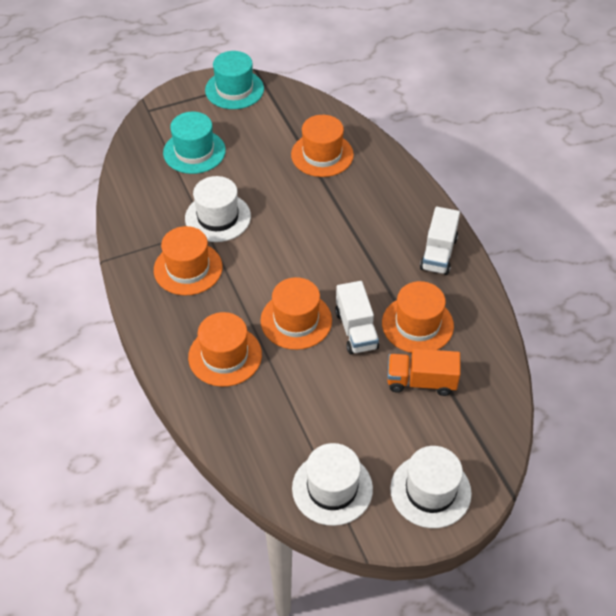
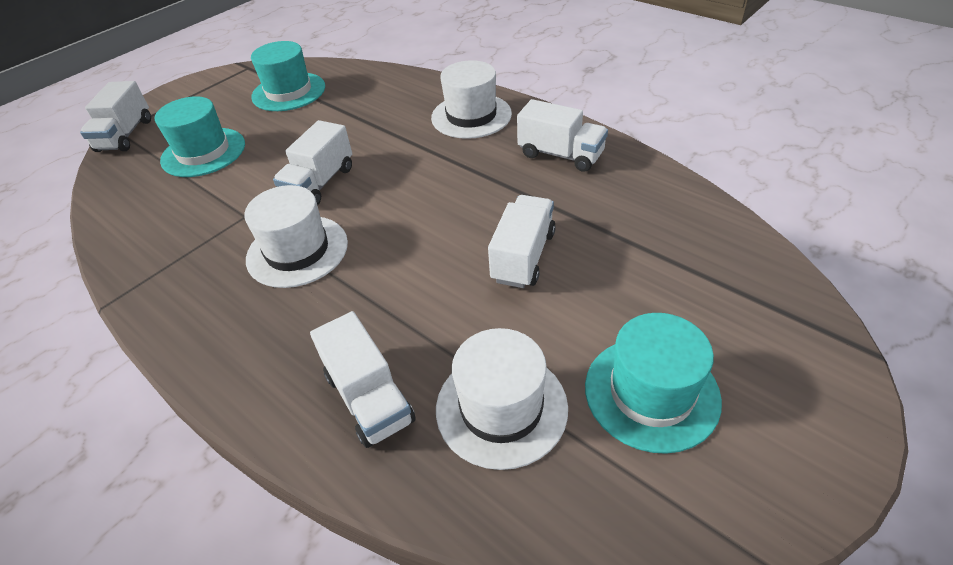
orange hat: 5 -> 0
orange truck: 1 -> 0
turquoise hat: 2 -> 3
white truck: 2 -> 5

